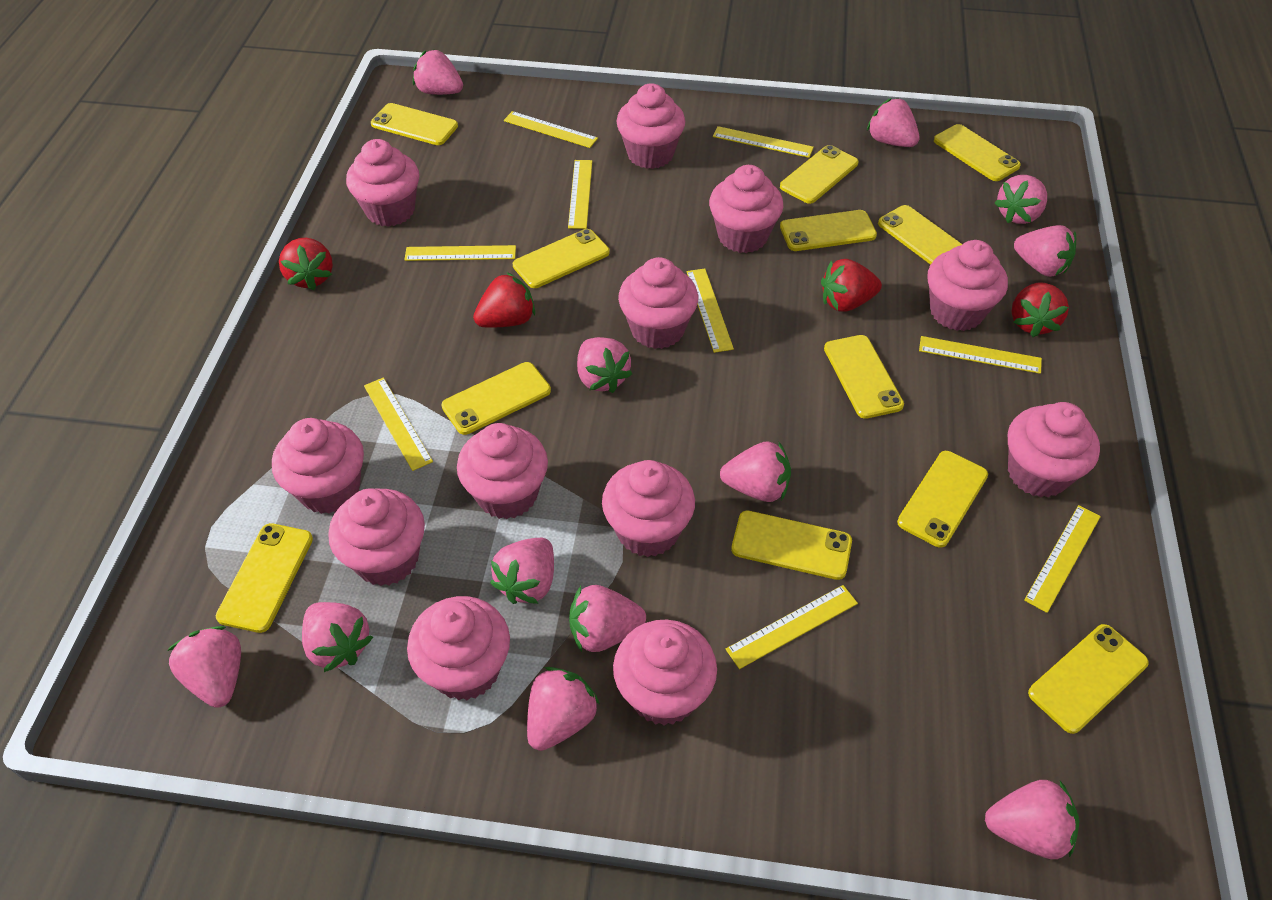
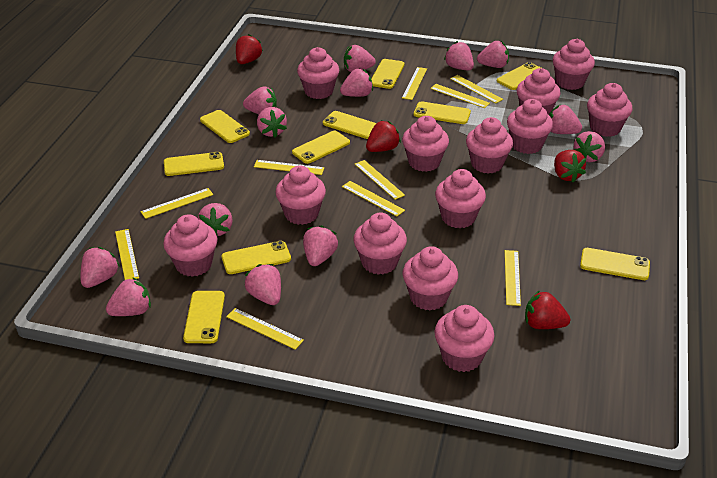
pink cupcake: 12 -> 13
pink strawberry: 12 -> 13
yellow phone: 12 -> 10
yellow ruler: 9 -> 10

